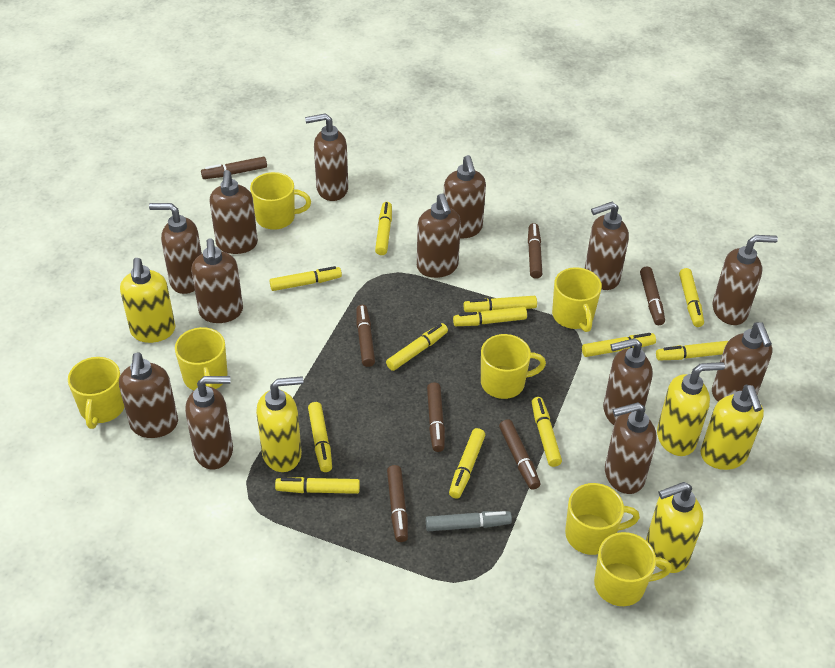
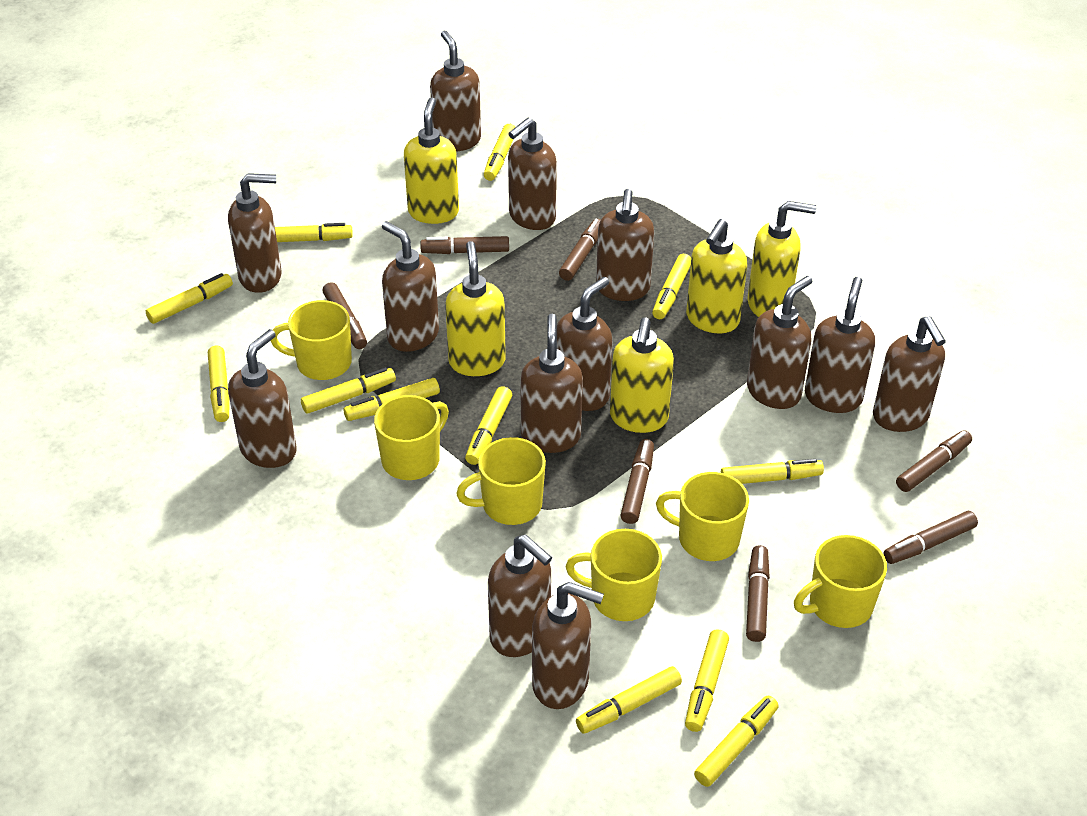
grey marker: 1 -> 0
yellow mug: 7 -> 6

